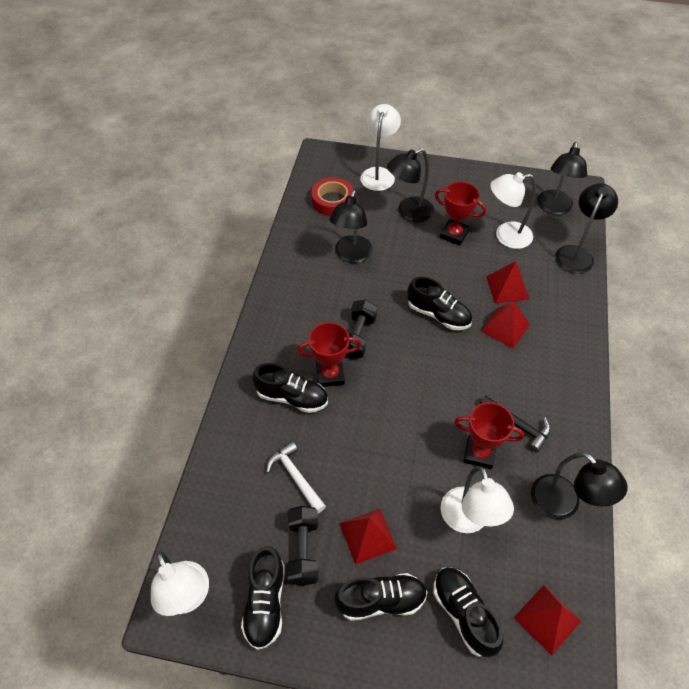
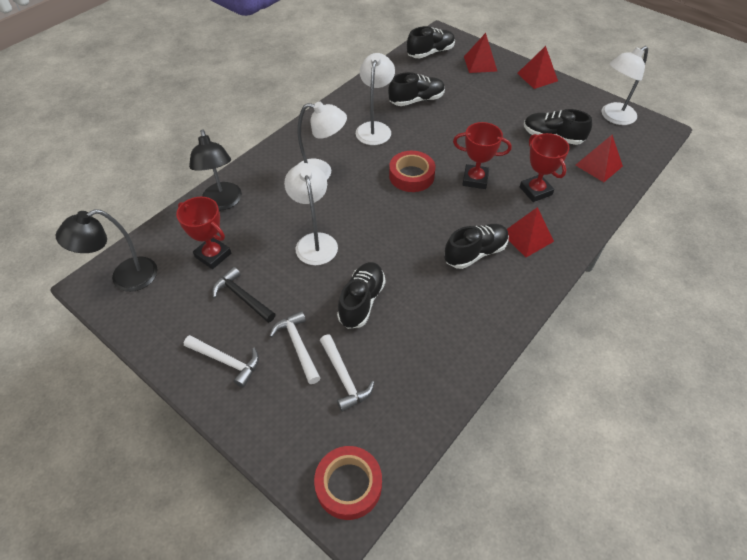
black dumbbell: 2 -> 0
black lamp: 5 -> 2
red tape: 1 -> 2
white hammer: 1 -> 3

